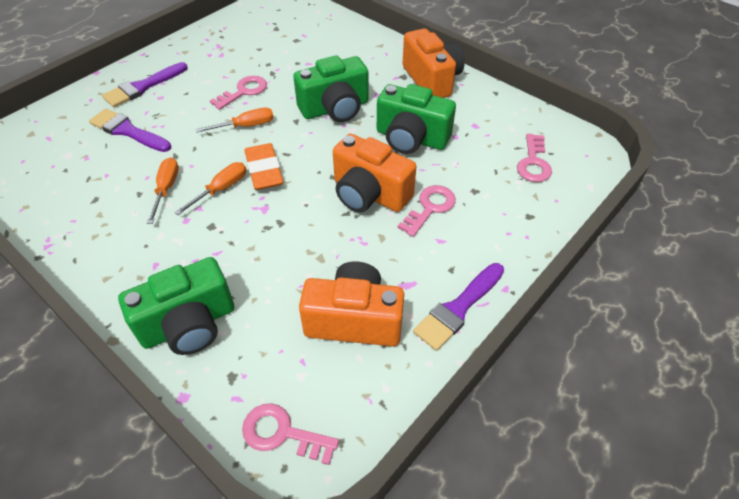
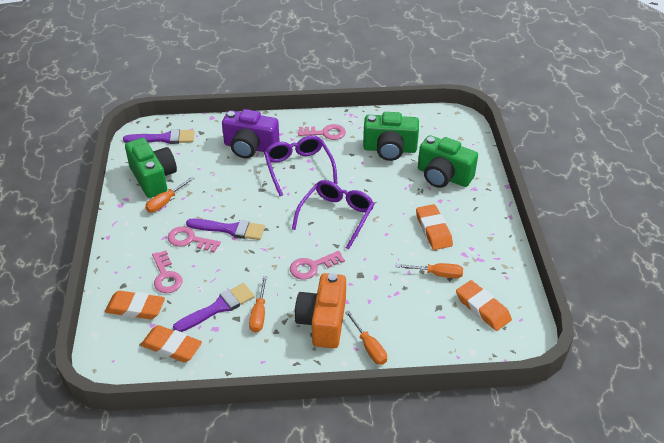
orange camera: 3 -> 1
orange eraser: 1 -> 4
orange screwdriver: 3 -> 4
purple camera: 0 -> 1
purple glasses: 0 -> 2

